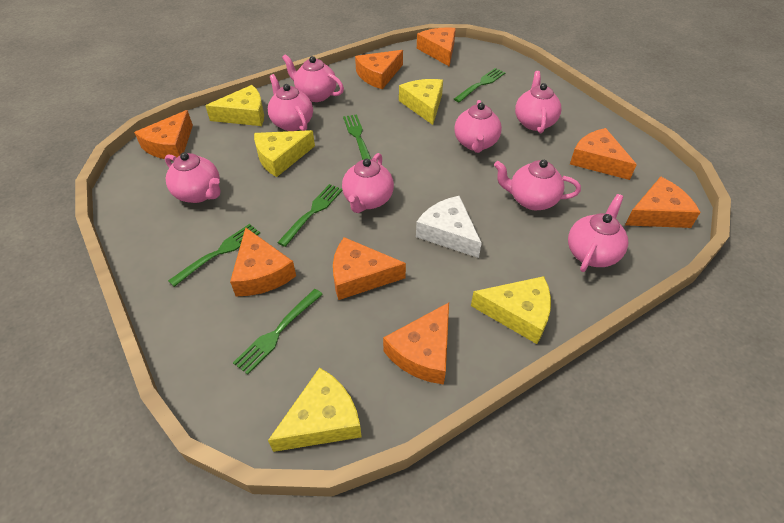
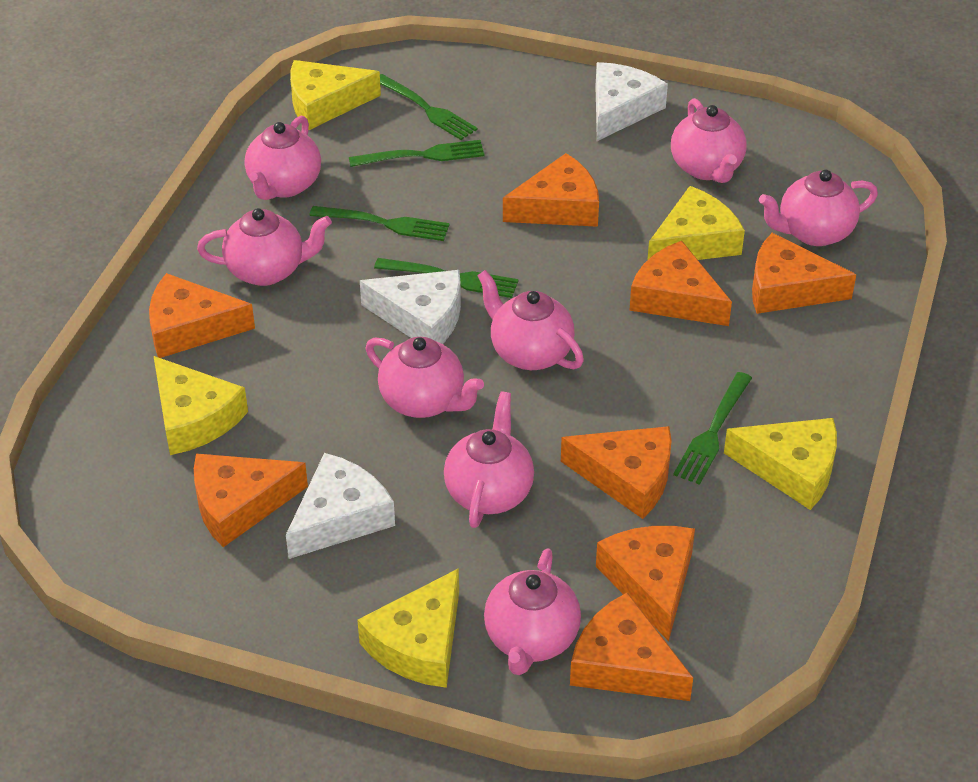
white cheese: 1 -> 3

